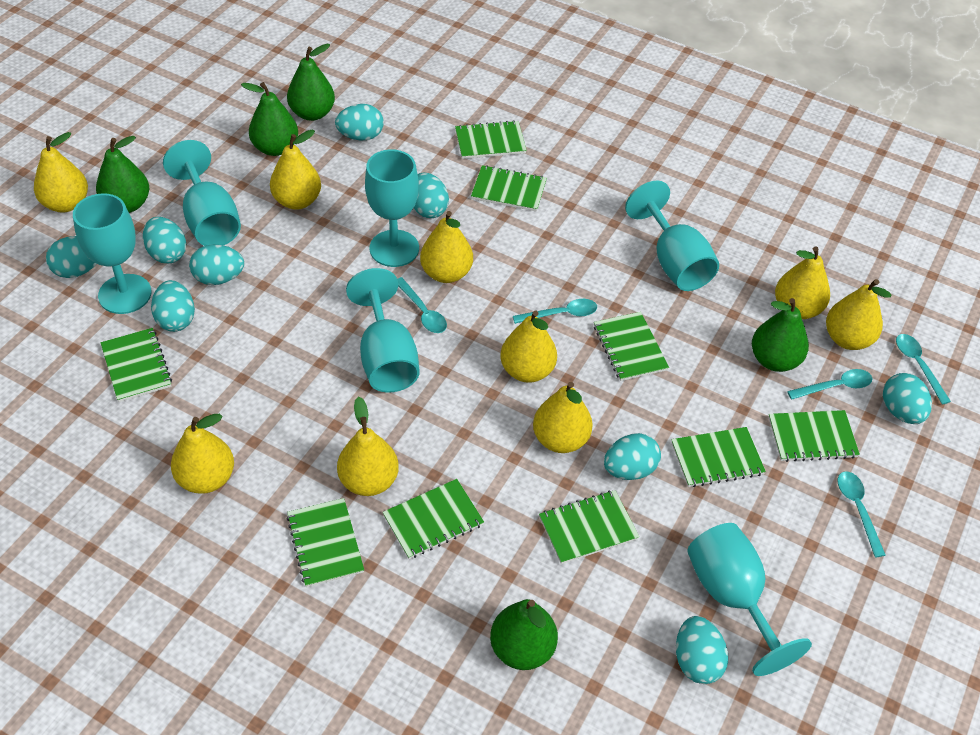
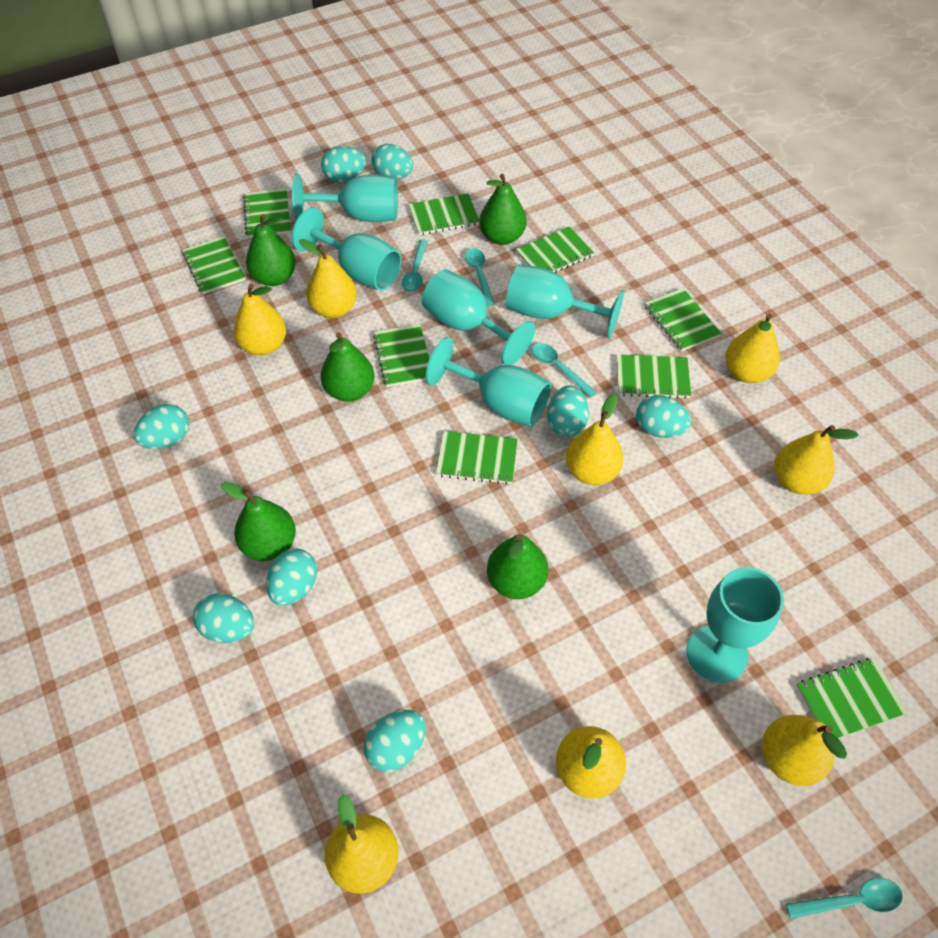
turquoise egg: 9 -> 8
turquoise spoon: 5 -> 4
yellow pear: 9 -> 8

